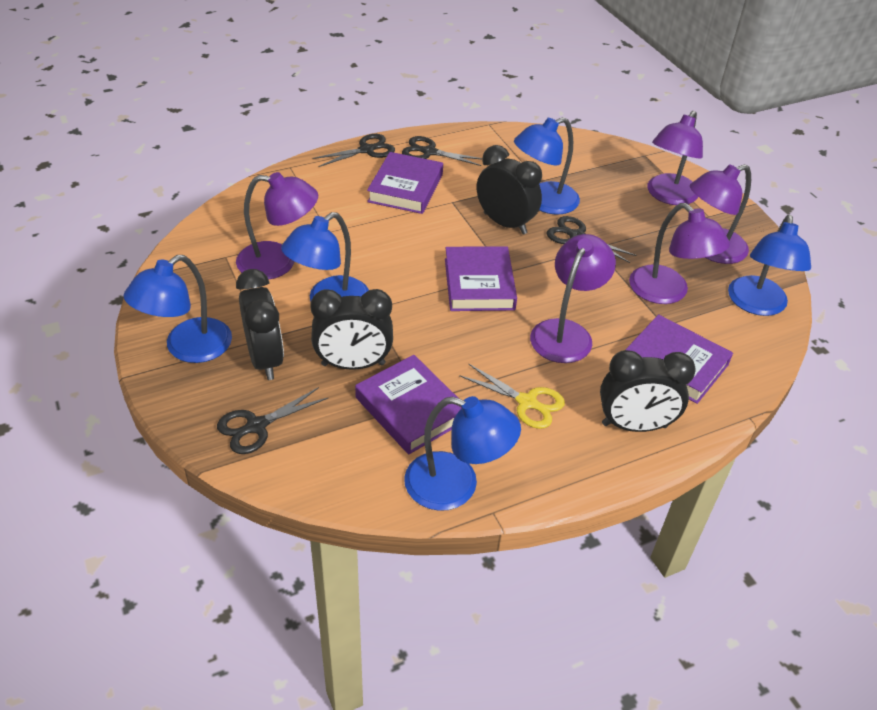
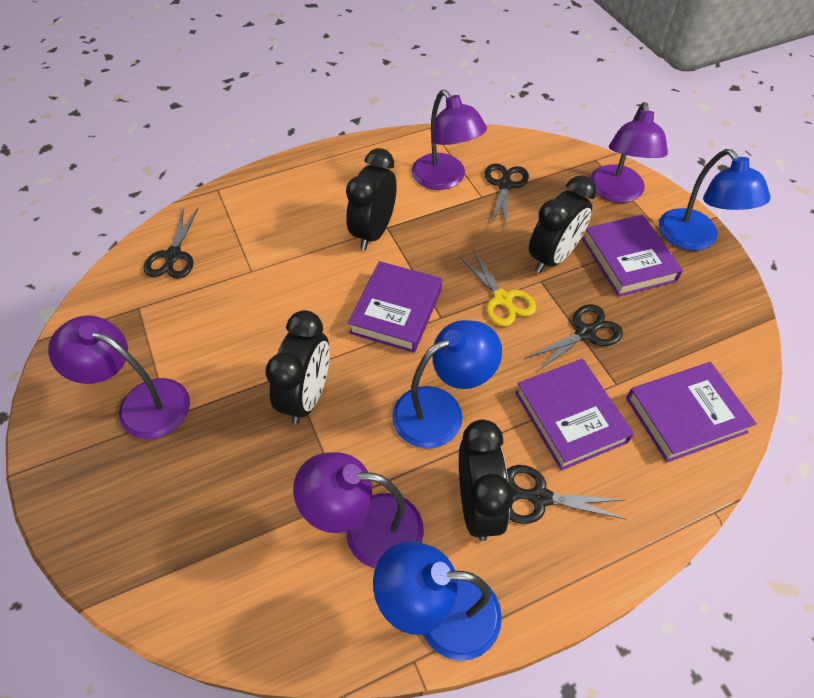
blue lamp: 5 -> 3
purple lamp: 5 -> 4

